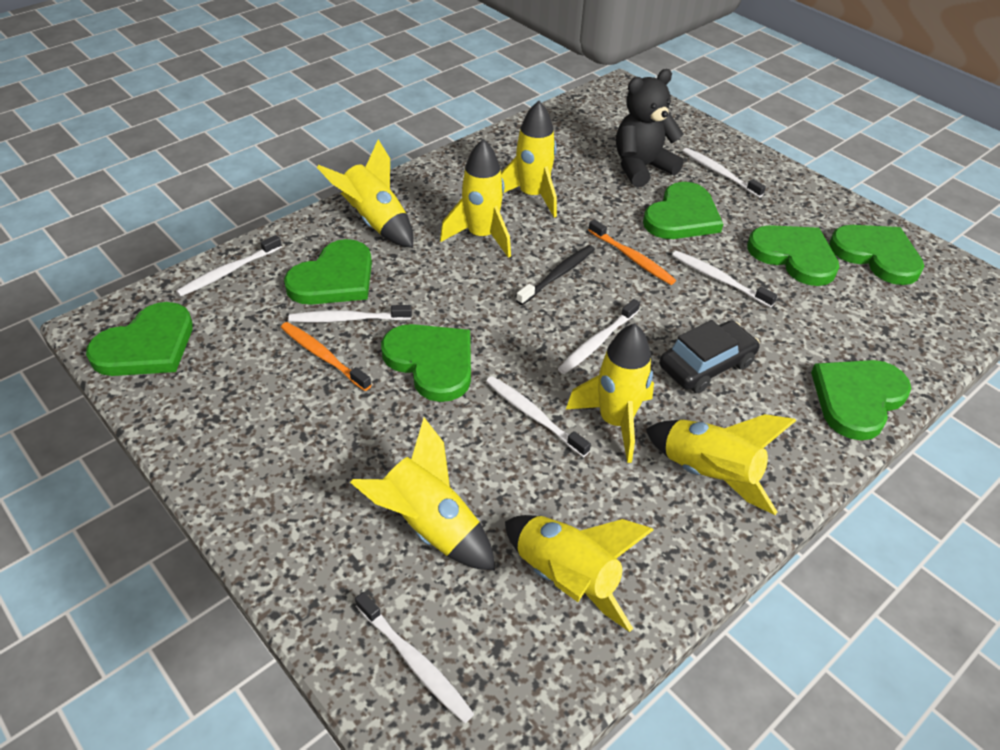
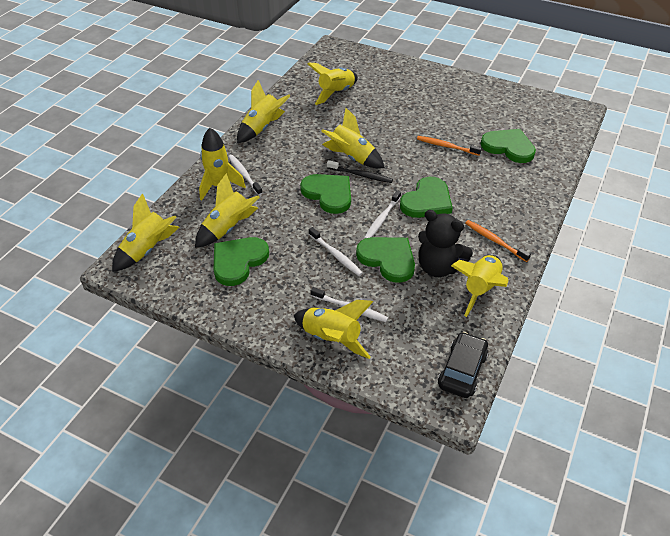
green heart: 7 -> 5
white toothbrush: 7 -> 4
yellow rocket: 7 -> 8

